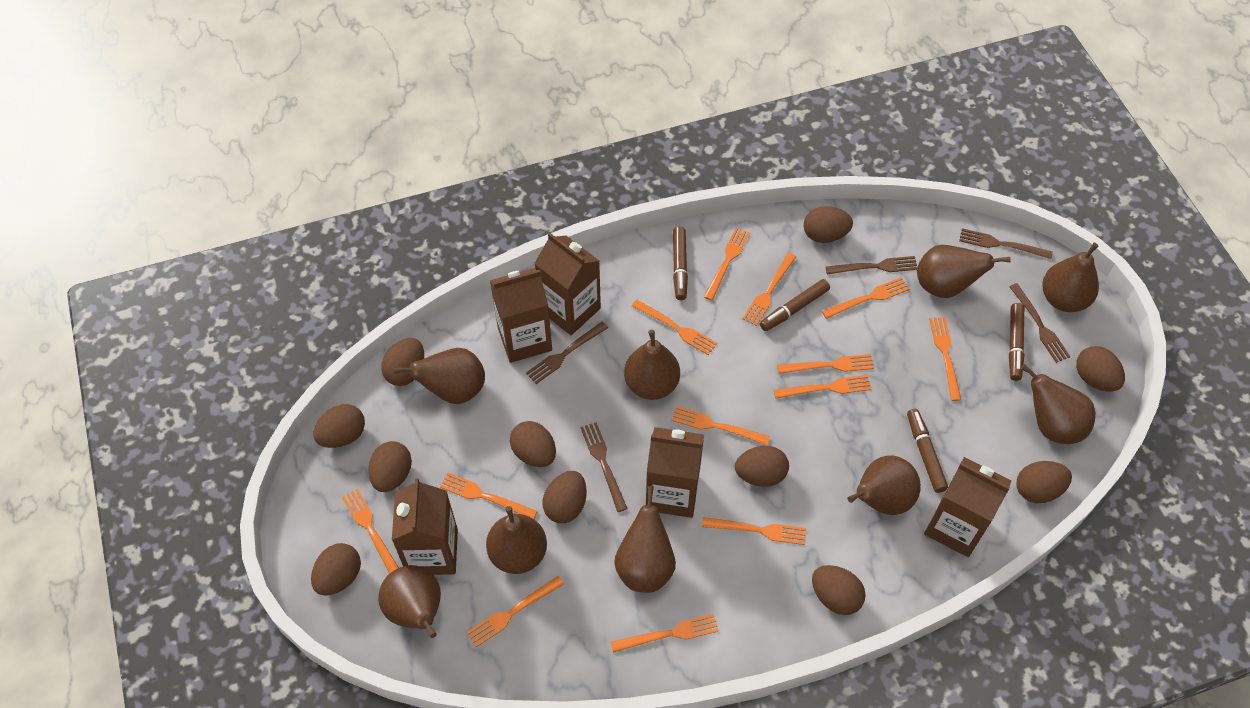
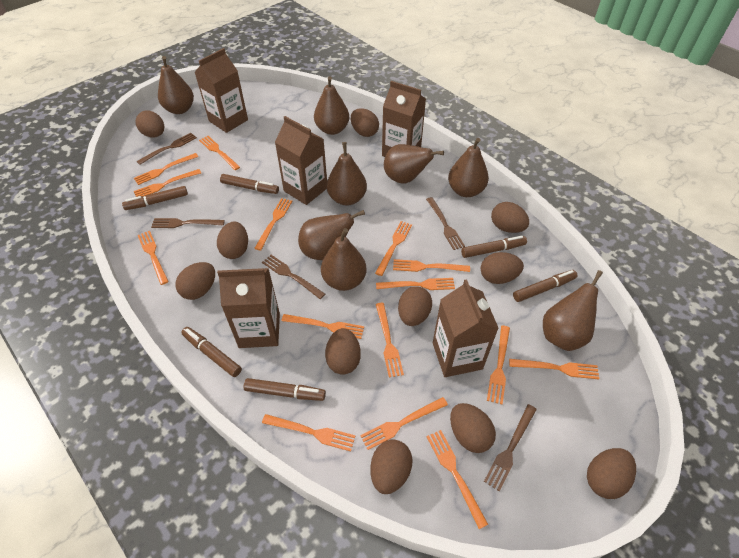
brown marker: 4 -> 6
brown pear: 9 -> 8
orange fork: 13 -> 15

